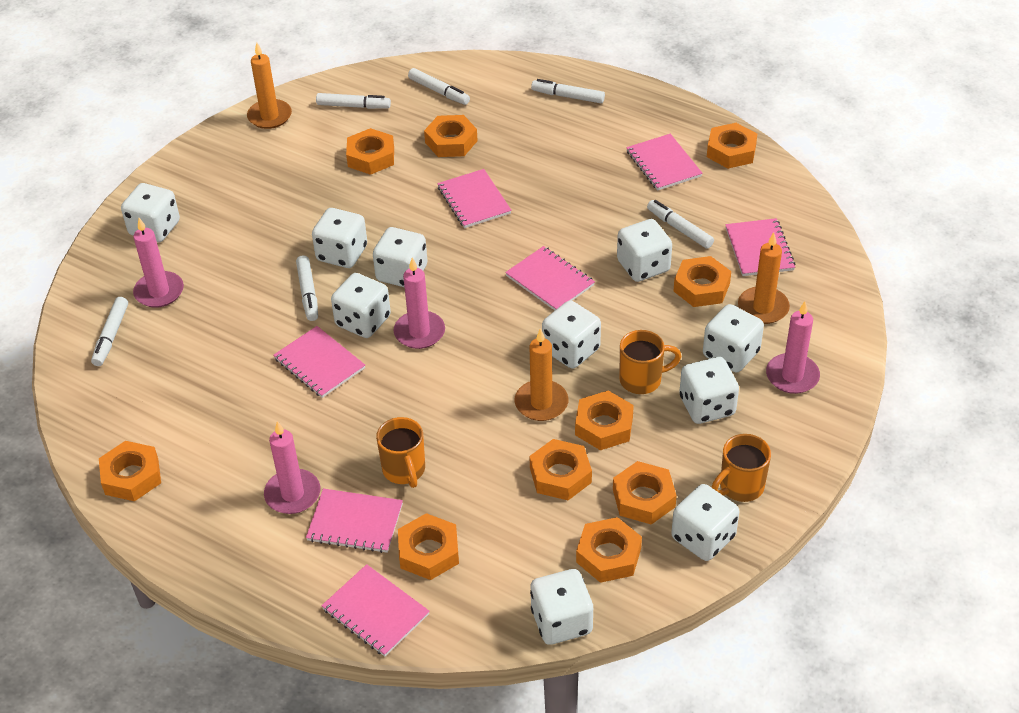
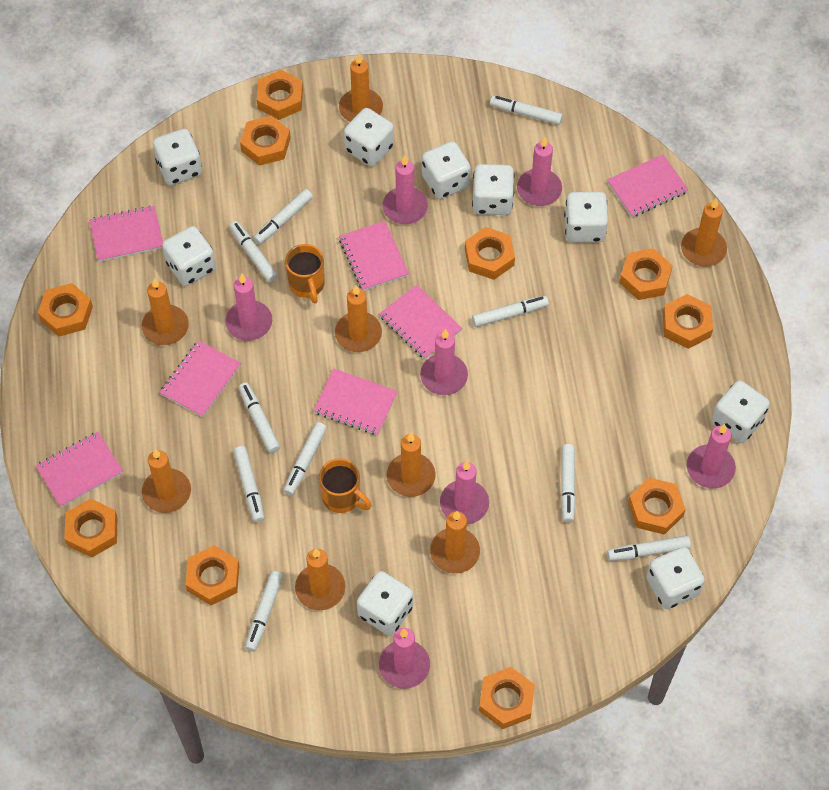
orange candle: 3 -> 8
orange mug: 3 -> 2
pink candle: 4 -> 7
white dice: 10 -> 9
white marker: 6 -> 10

